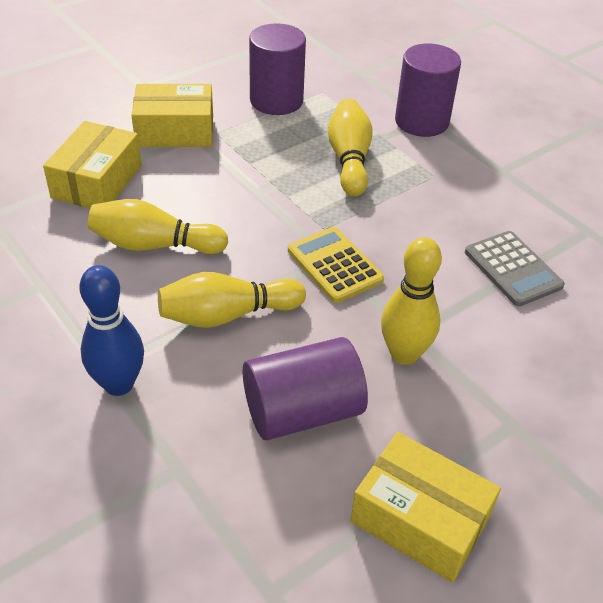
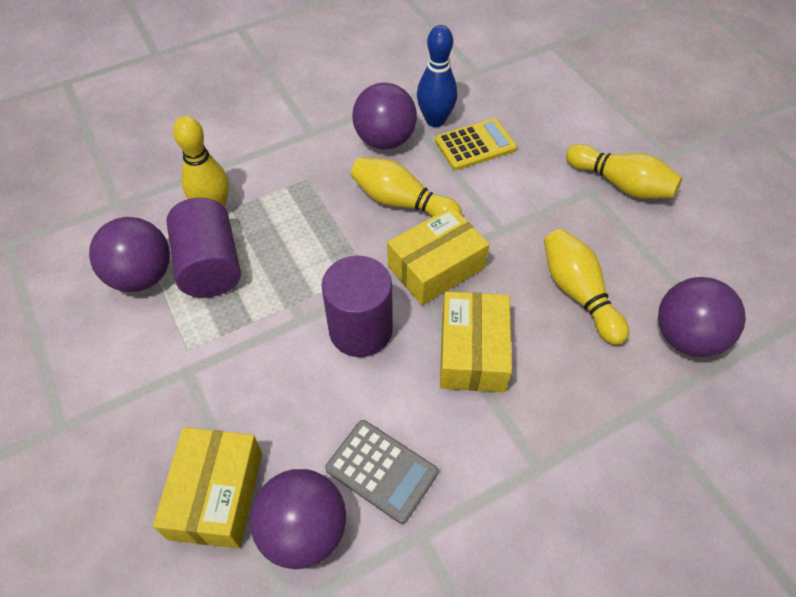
purple ball: 0 -> 4
purple cylinder: 3 -> 2

